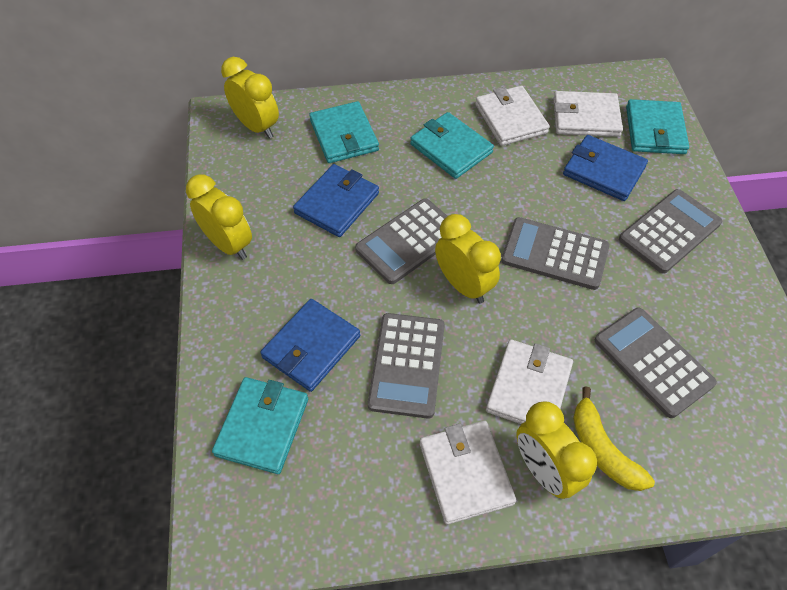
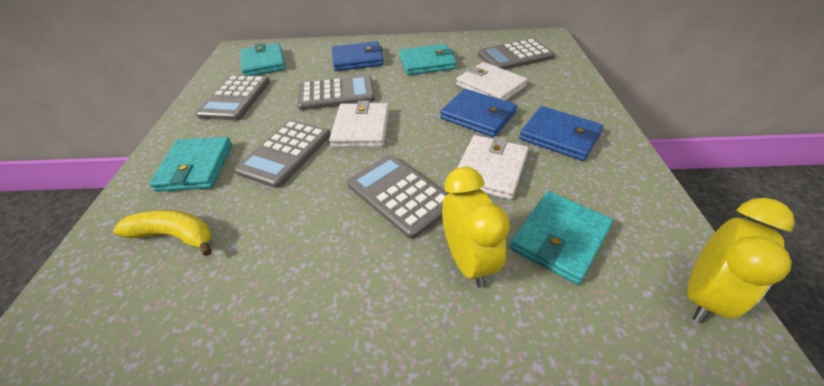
white wallet: 4 -> 3
yellow clock: 4 -> 2

